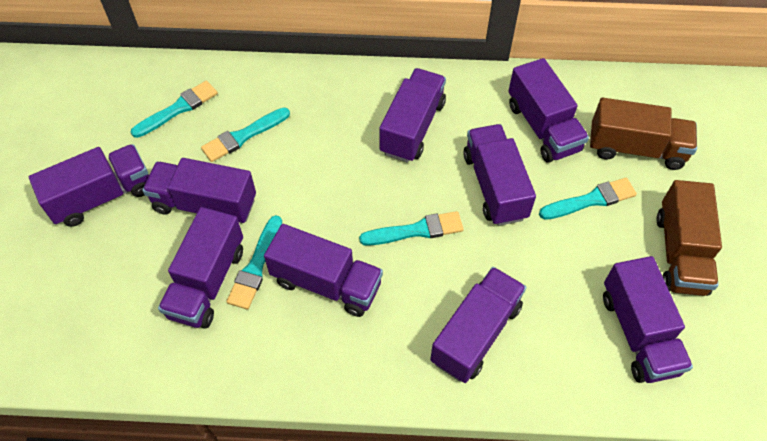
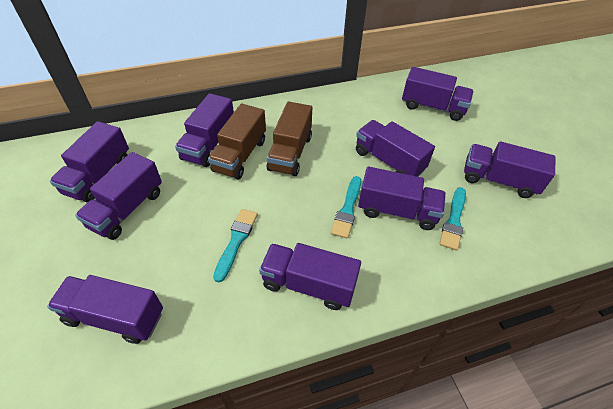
turquoise brush: 5 -> 3

